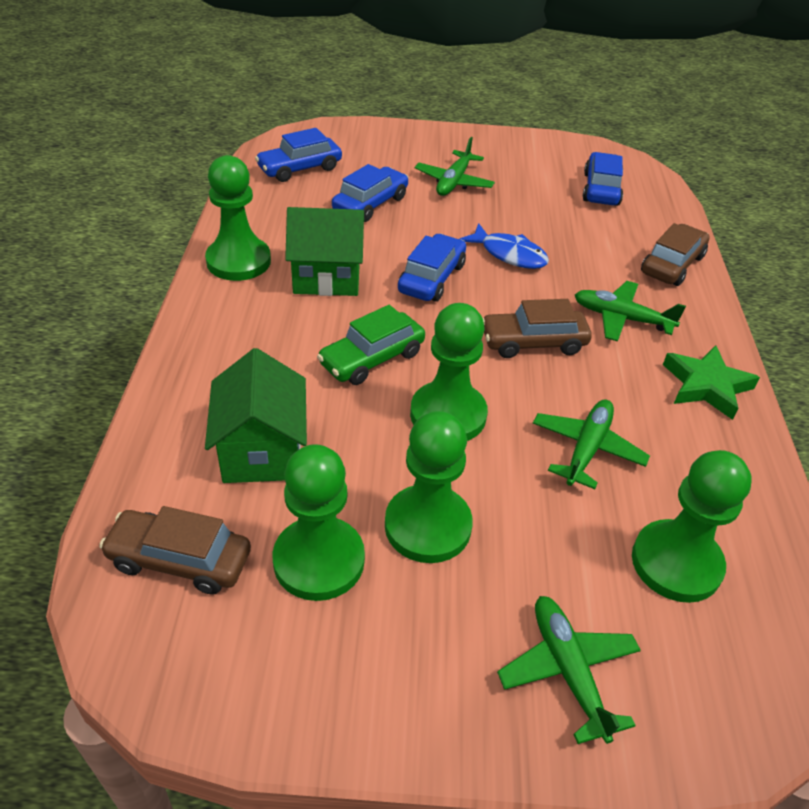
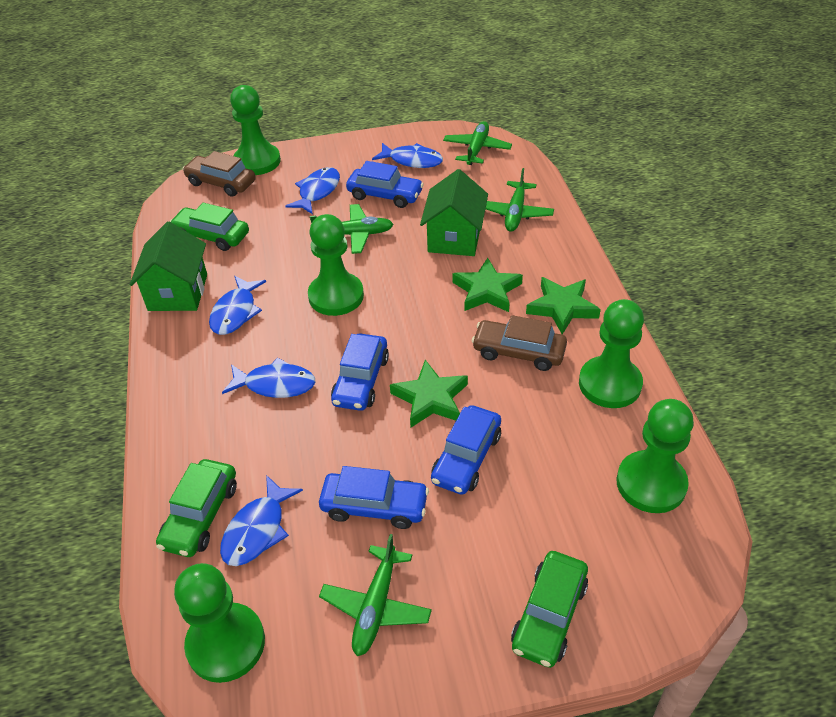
blue fish: 1 -> 5
brown car: 3 -> 2
green car: 1 -> 3
green star: 1 -> 3

